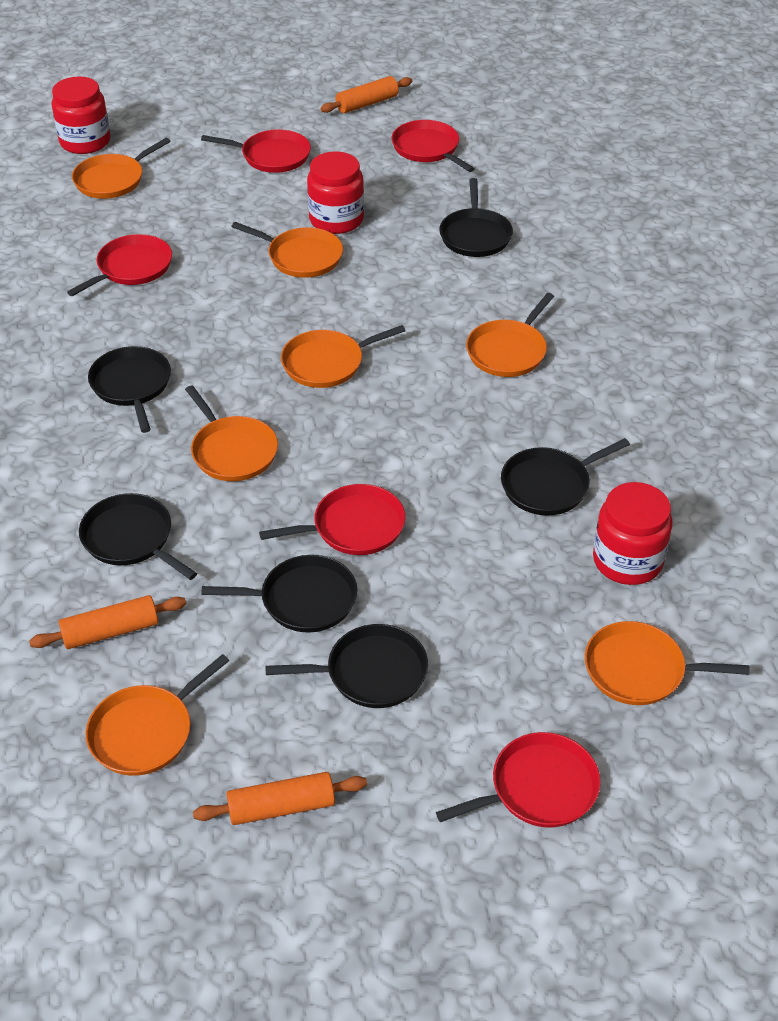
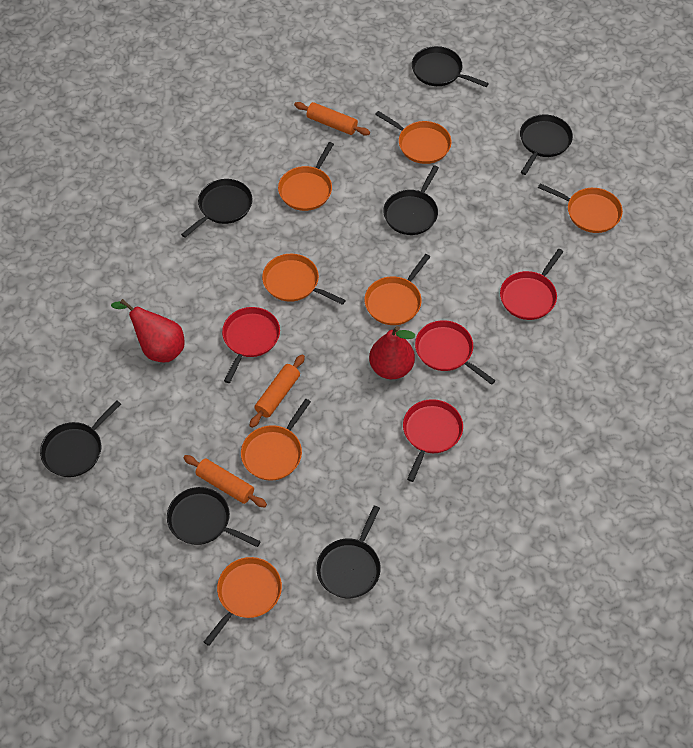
black pan: 6 -> 7
red jar: 3 -> 0
red pan: 5 -> 4
red pear: 0 -> 2

